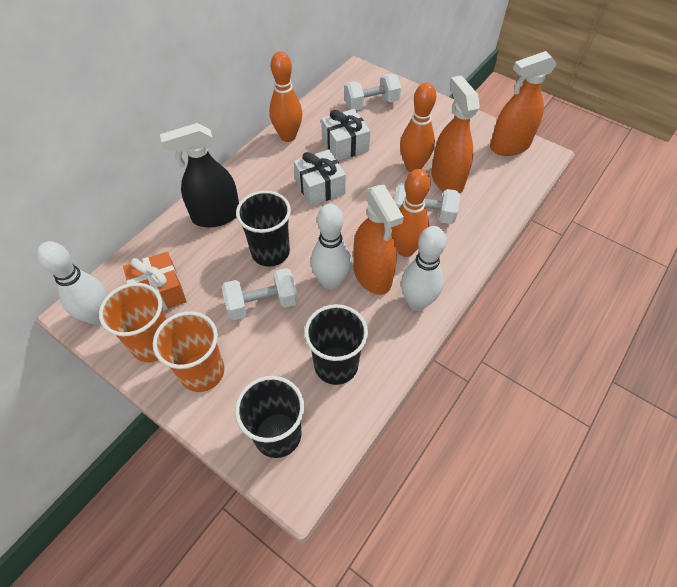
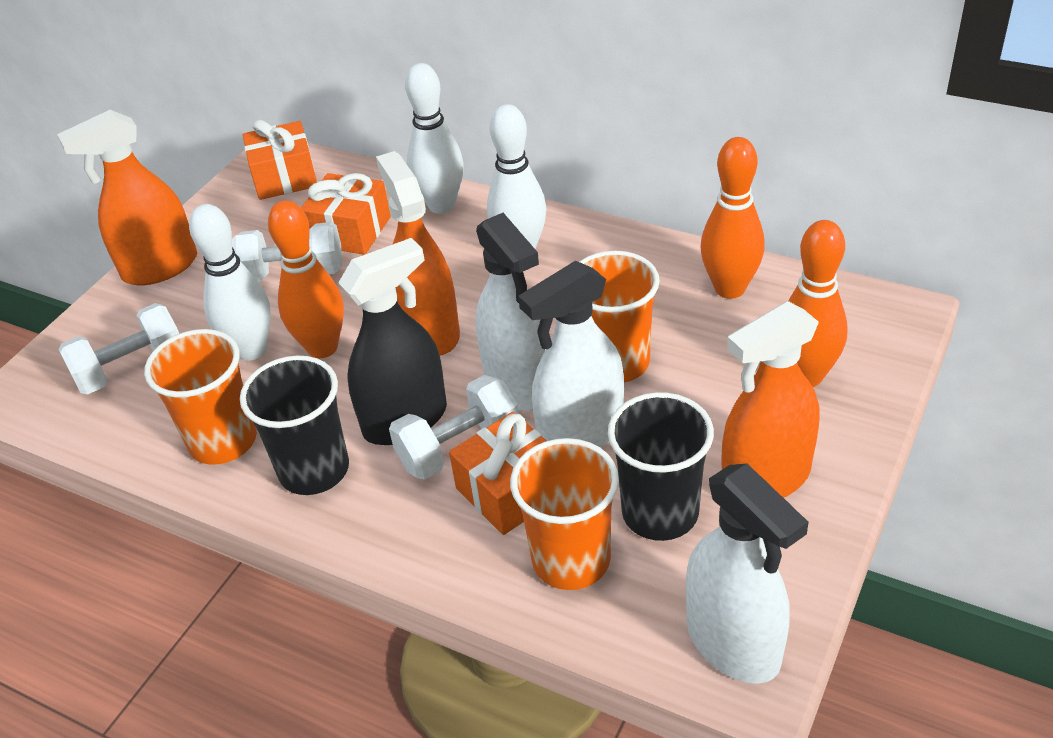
black cup: 3 -> 2
orange cup: 2 -> 3
orange gift: 1 -> 3
white gift: 2 -> 0
white spray bottle: 0 -> 3

